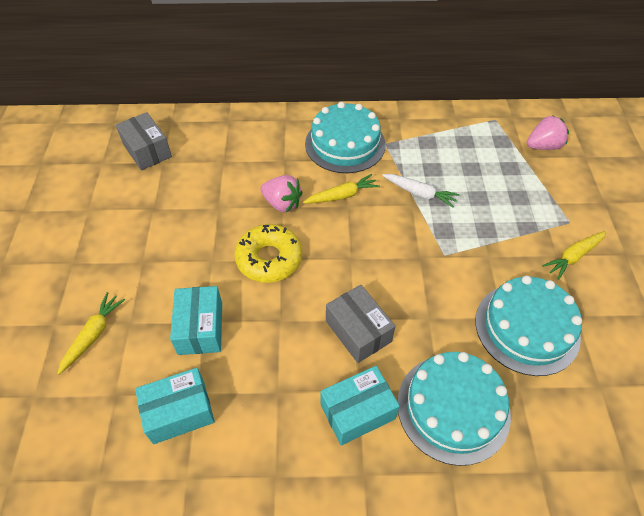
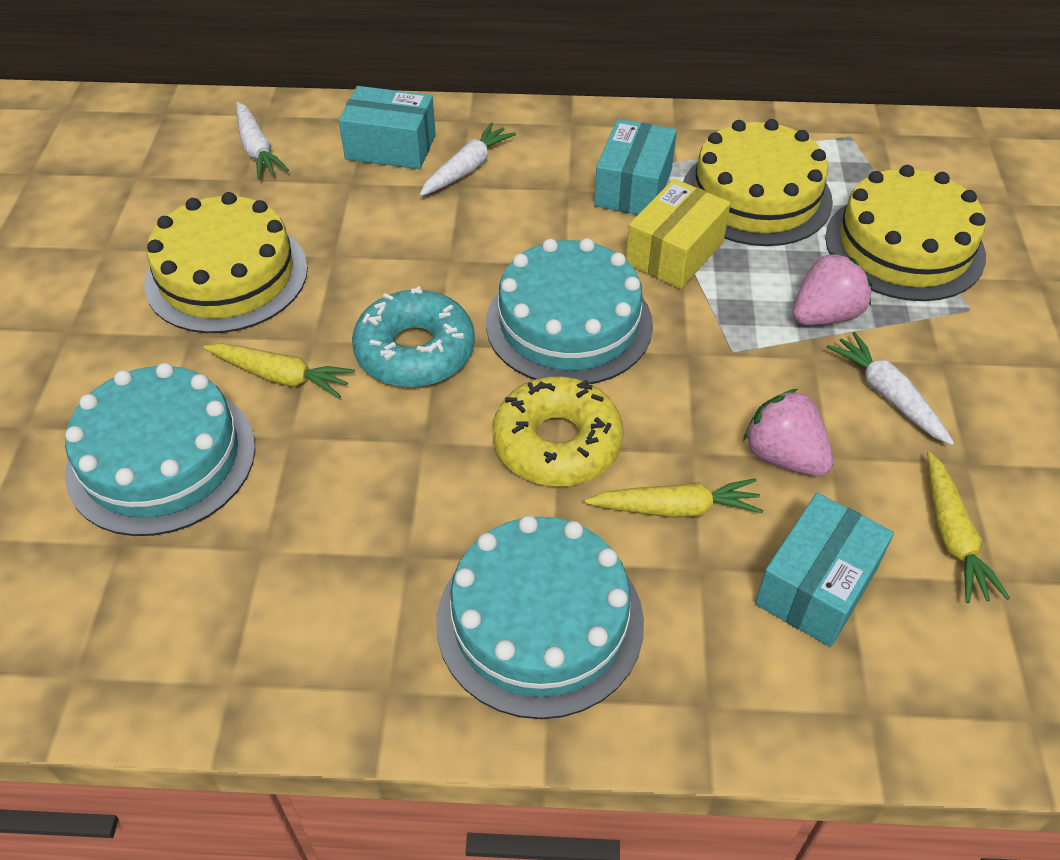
grey box: 2 -> 0
turquoise donut: 0 -> 1
white carrot: 1 -> 3
yellow box: 0 -> 1
yellow cake: 0 -> 3

